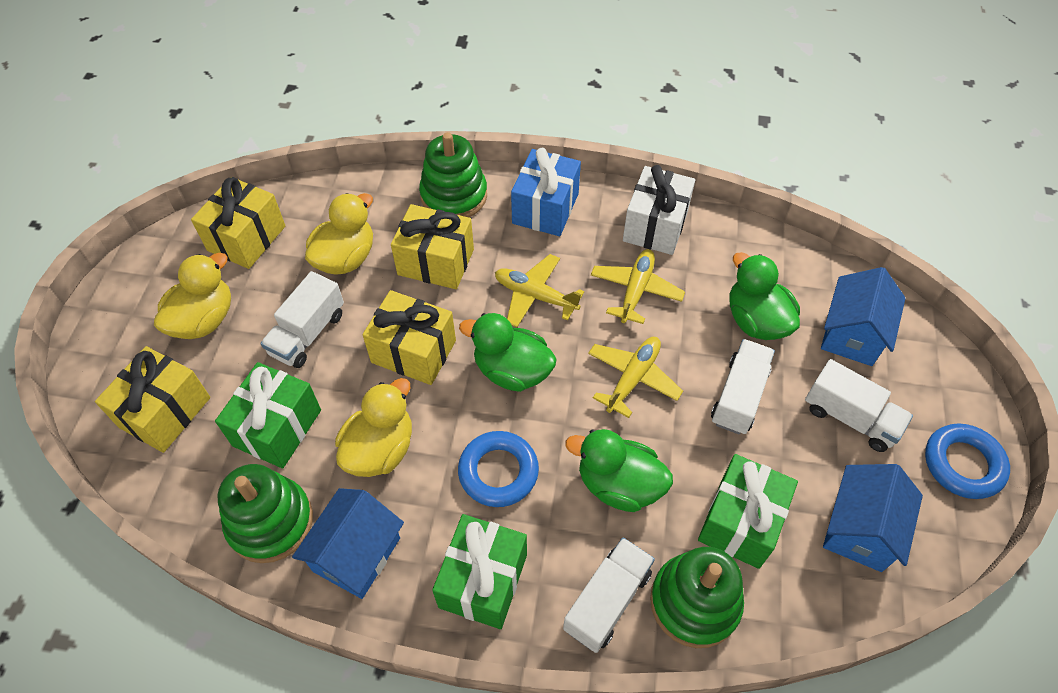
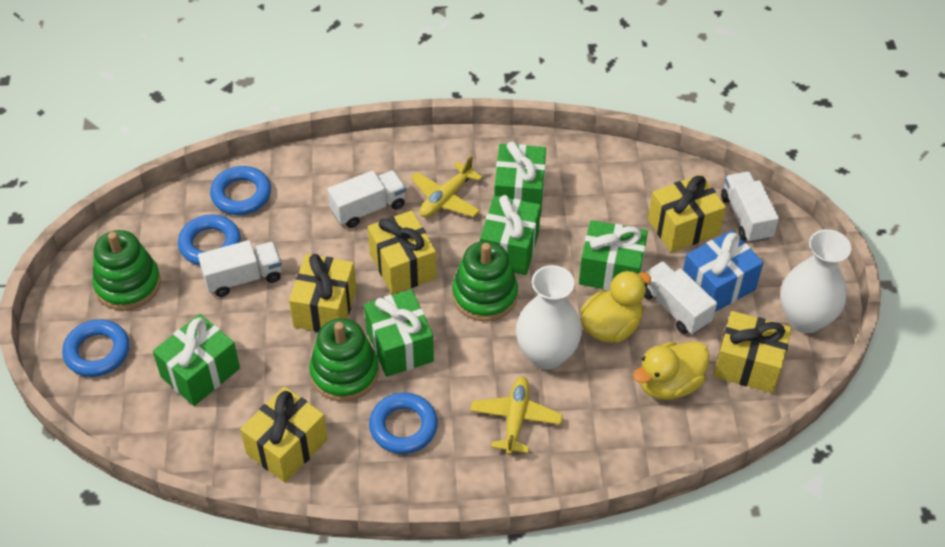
blue house: 3 -> 0
blue ring: 2 -> 4
green duck: 3 -> 0
green gift: 3 -> 5
white gift: 1 -> 0
white vase: 0 -> 2
yellow duck: 3 -> 2
yellow gift: 4 -> 5
yellow plane: 3 -> 2

